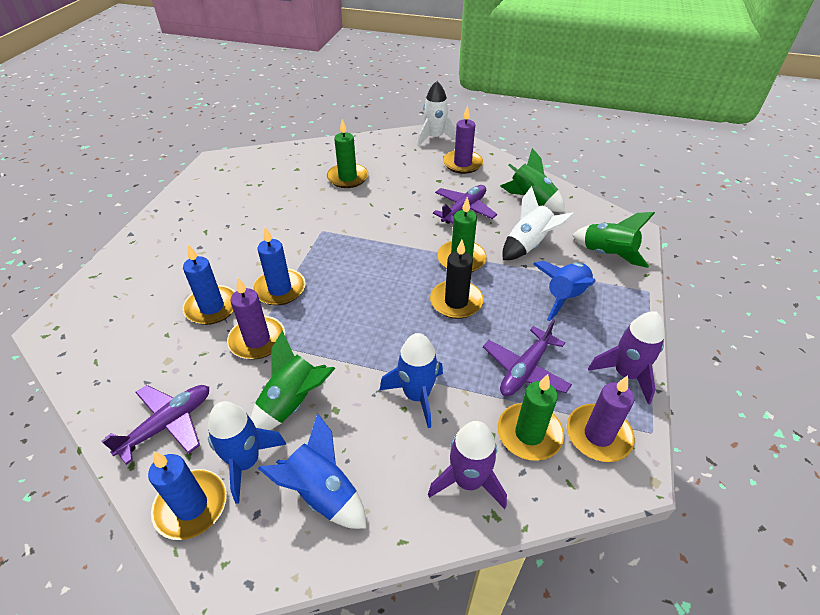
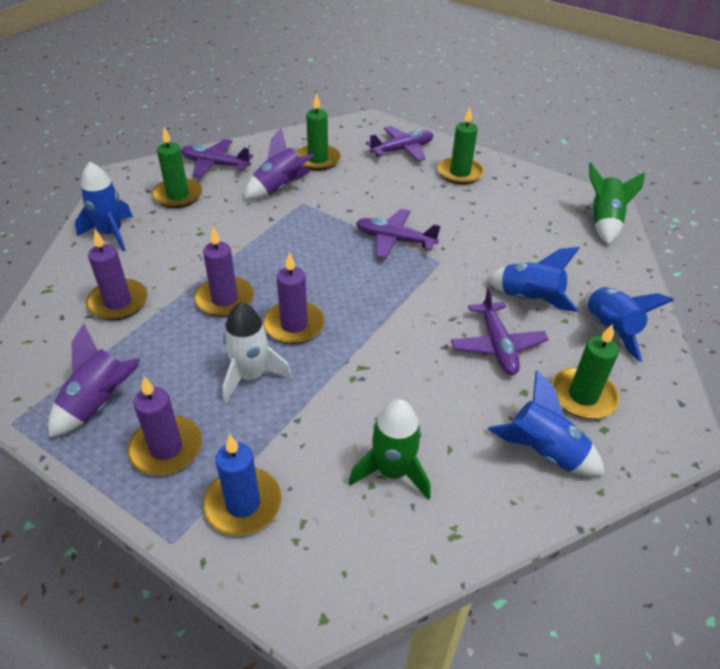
black candle: 1 -> 0
blue candle: 3 -> 1
green candle: 3 -> 4
green rocket: 3 -> 2
purple candle: 3 -> 4
purple plane: 3 -> 4
white rocket: 2 -> 1

